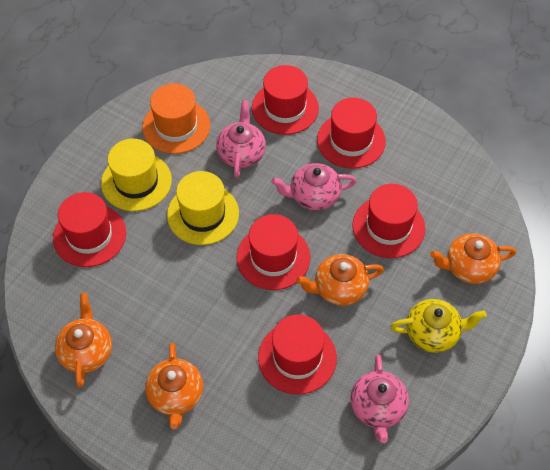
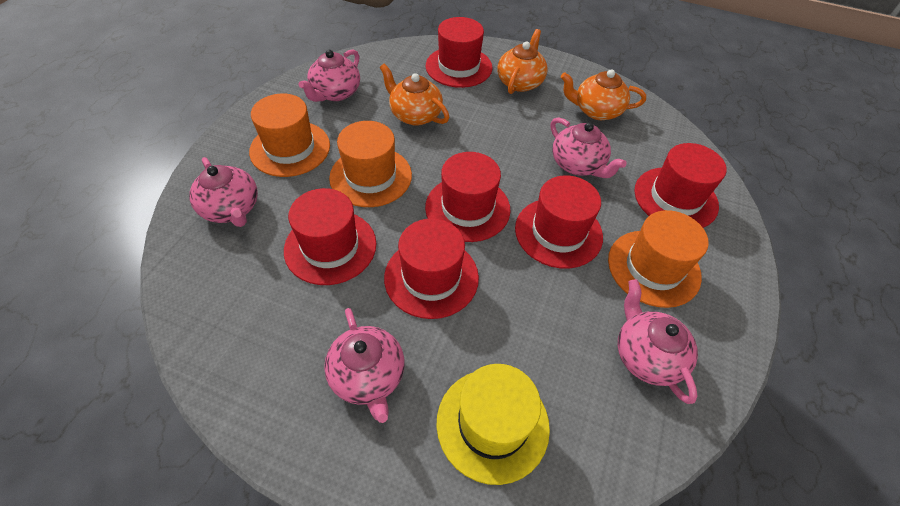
orange hat: 1 -> 3
orange teapot: 4 -> 3
pink teapot: 3 -> 5
yellow hat: 2 -> 1
yellow teapot: 1 -> 0

